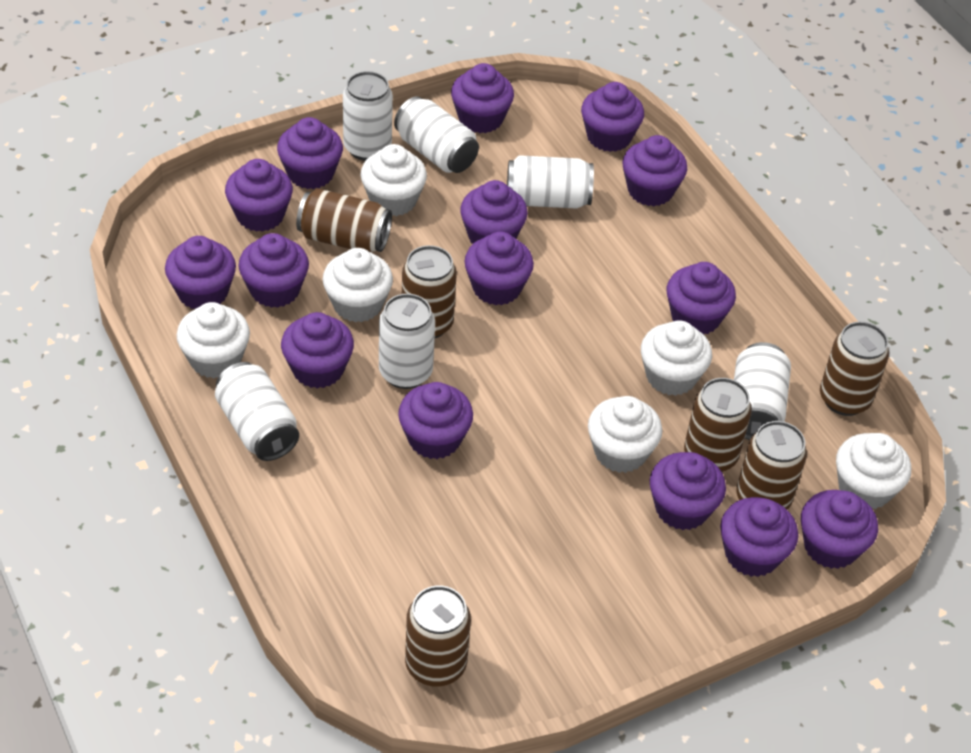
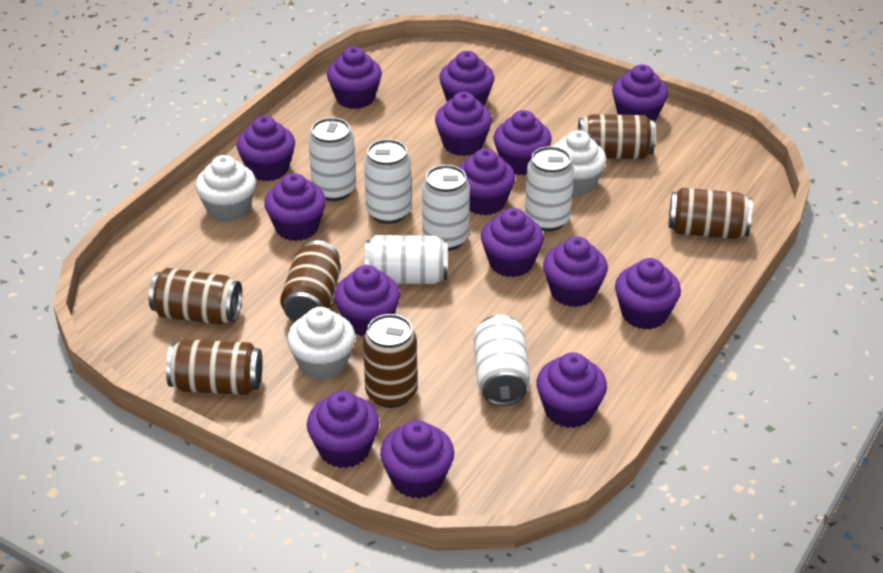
white cupcake: 6 -> 3

